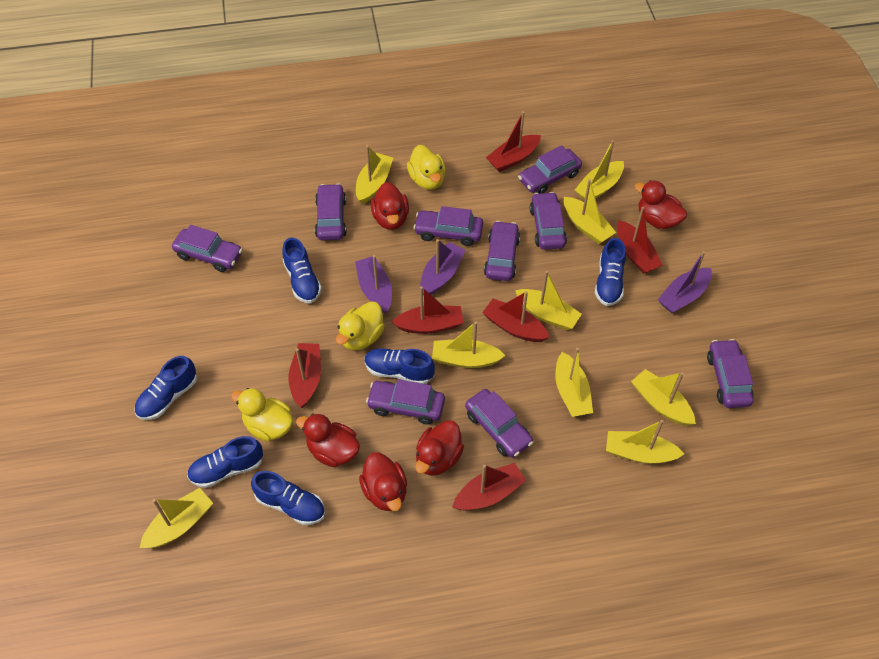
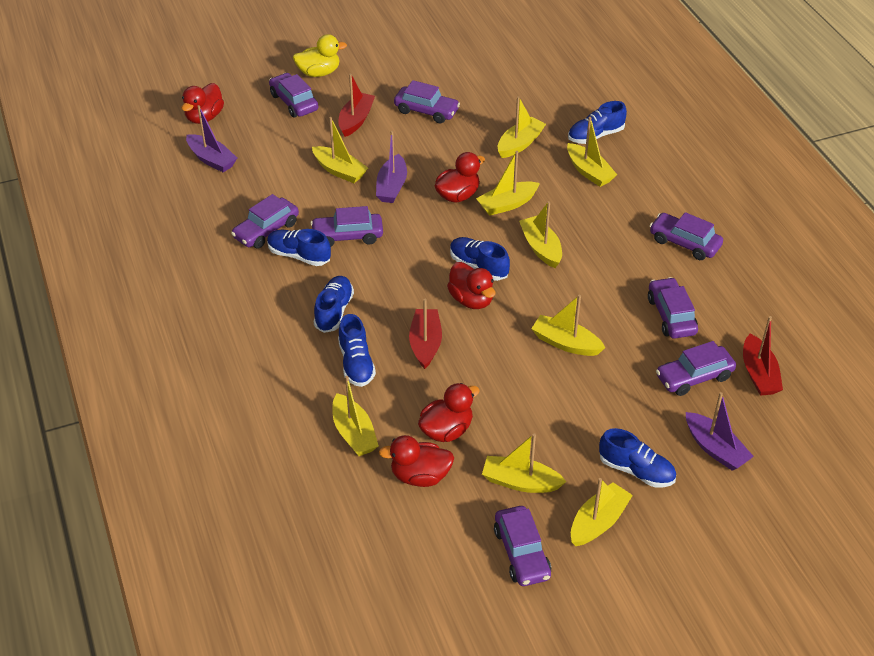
purple car: 9 -> 8
red boat: 6 -> 3
yellow duck: 3 -> 1

